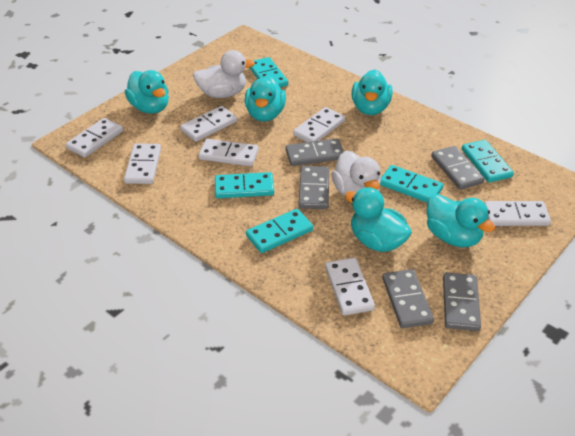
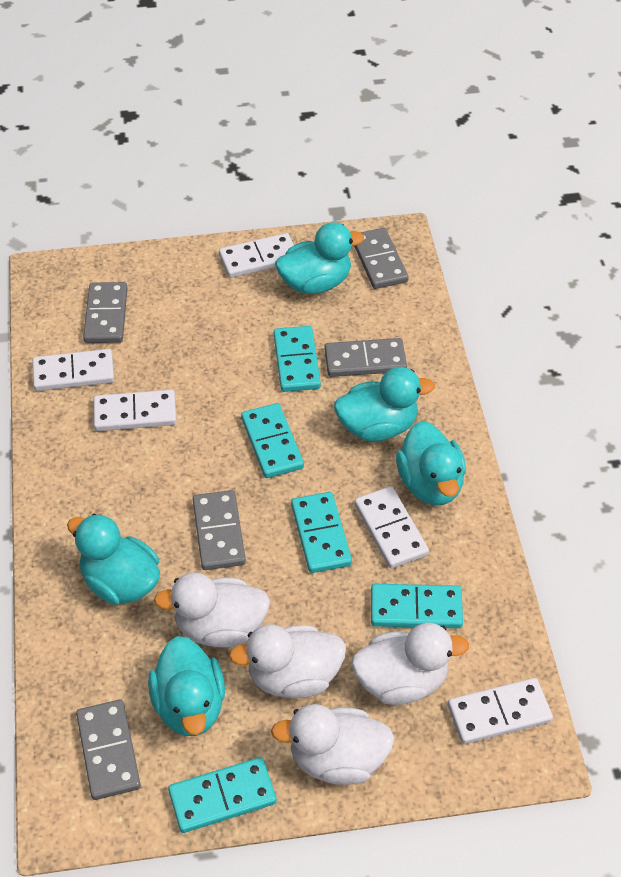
white domino: 7 -> 5
white duck: 2 -> 4

